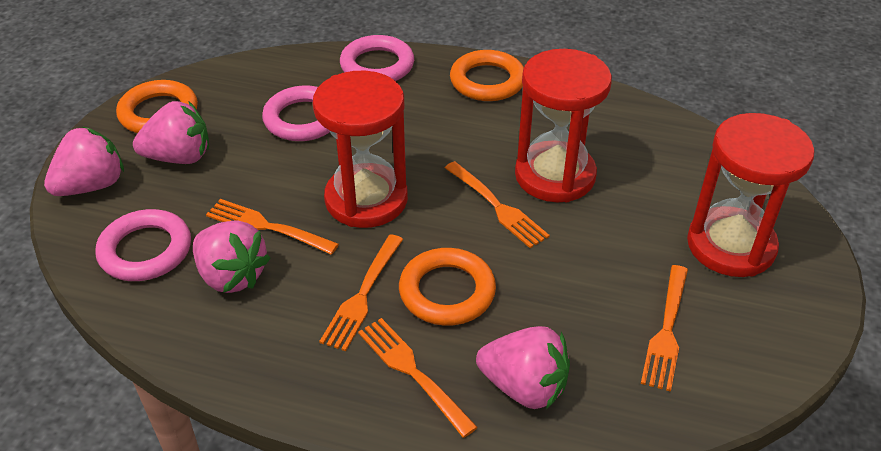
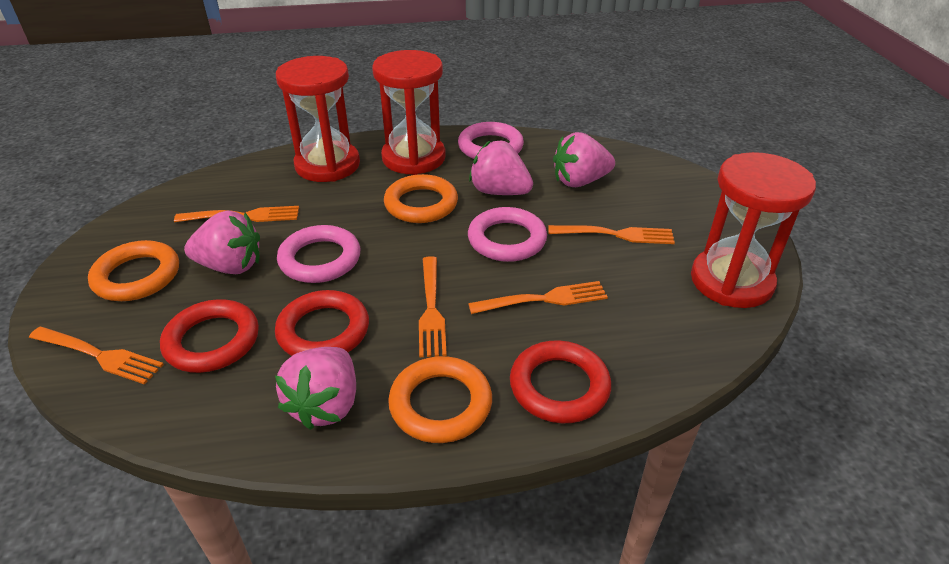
red ring: 0 -> 3

